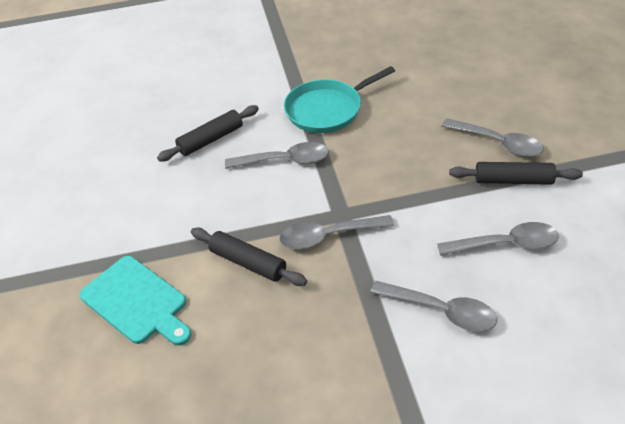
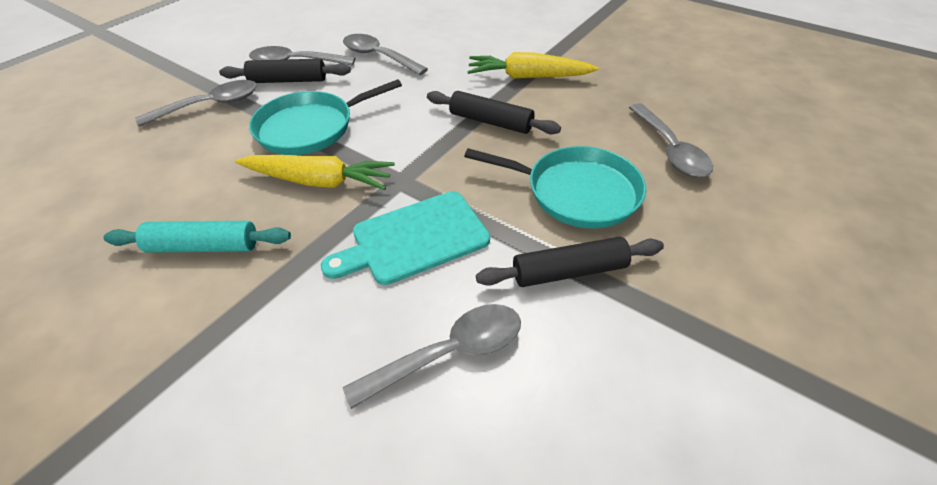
turquoise pan: 1 -> 2
turquoise rolling pin: 0 -> 1
yellow carrot: 0 -> 2

